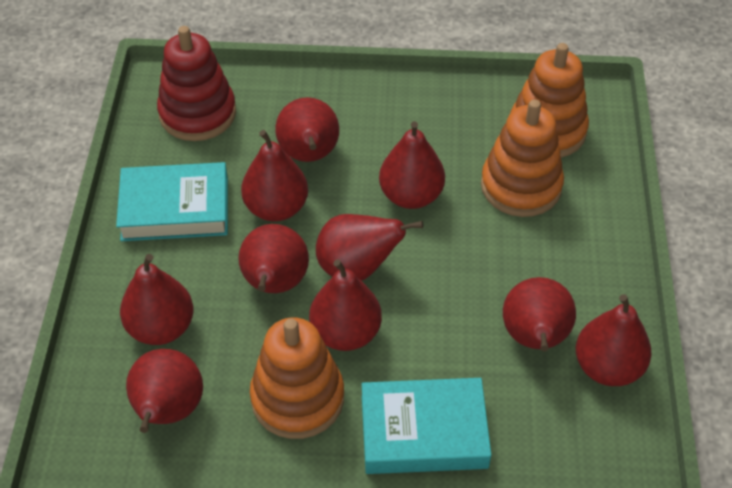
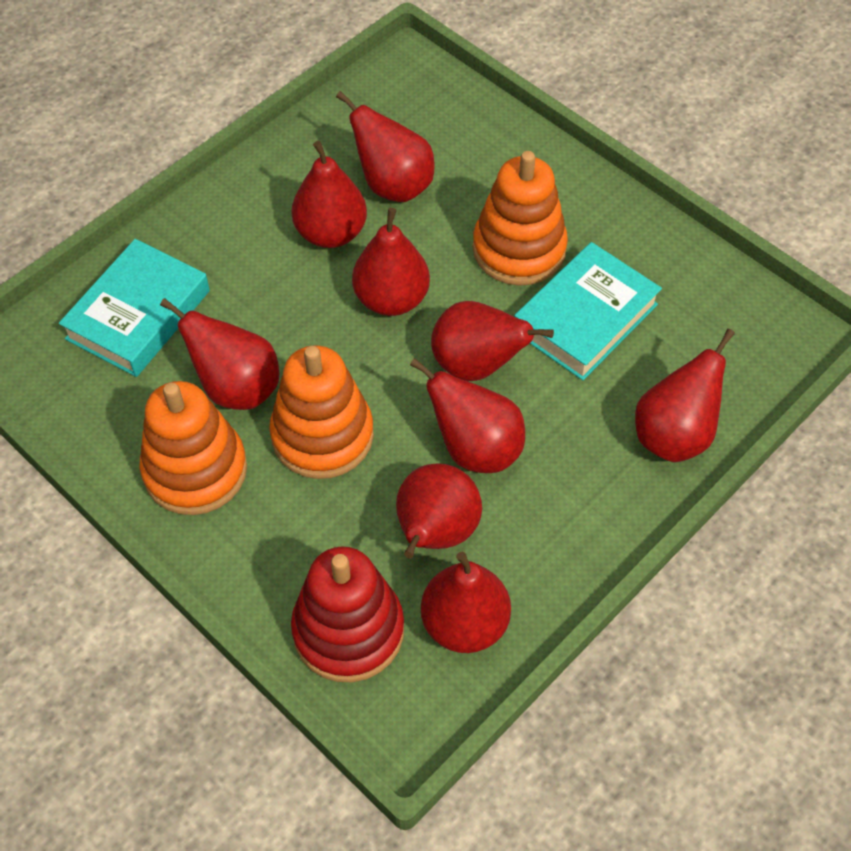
red pear: 10 -> 9

